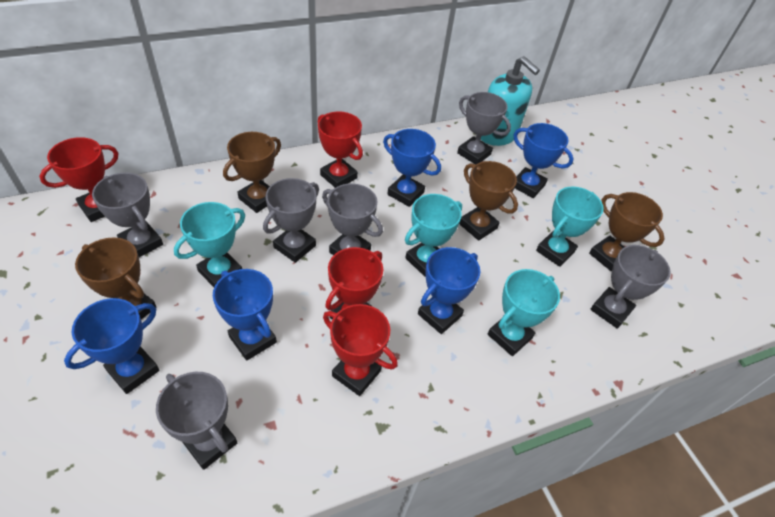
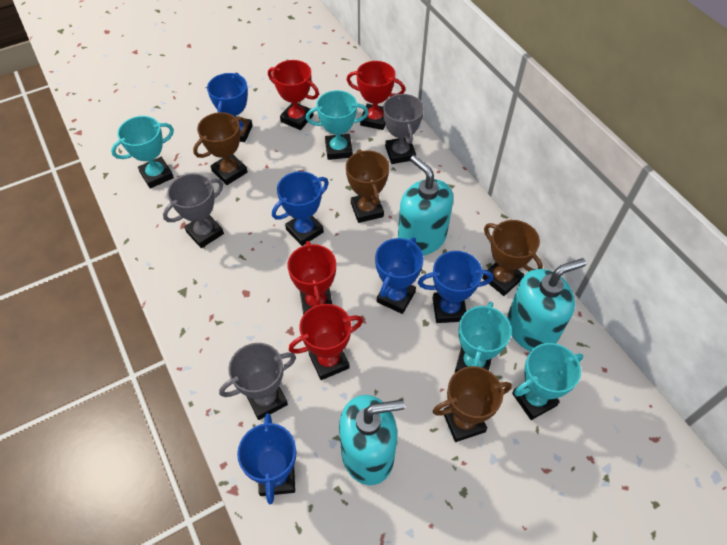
grey trophy: 6 -> 3
turquoise soap dispenser: 1 -> 3

